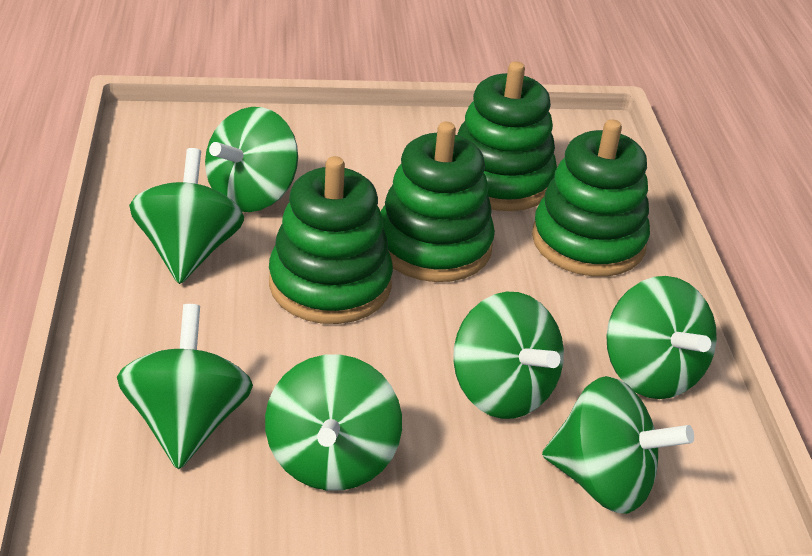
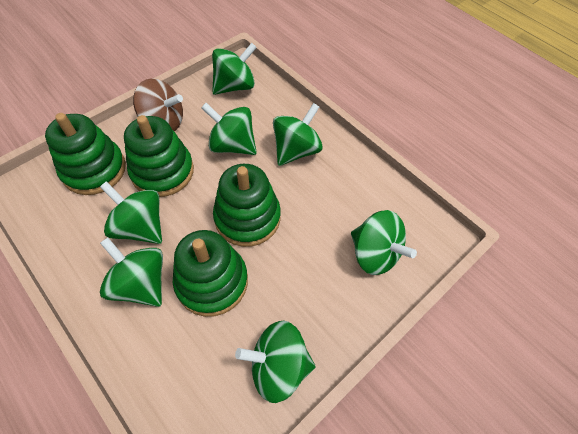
brown spinning top: 0 -> 1

